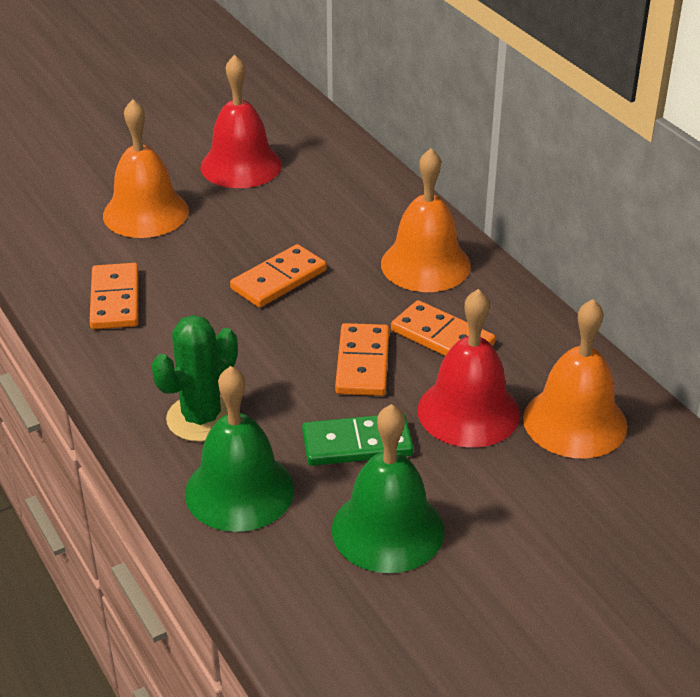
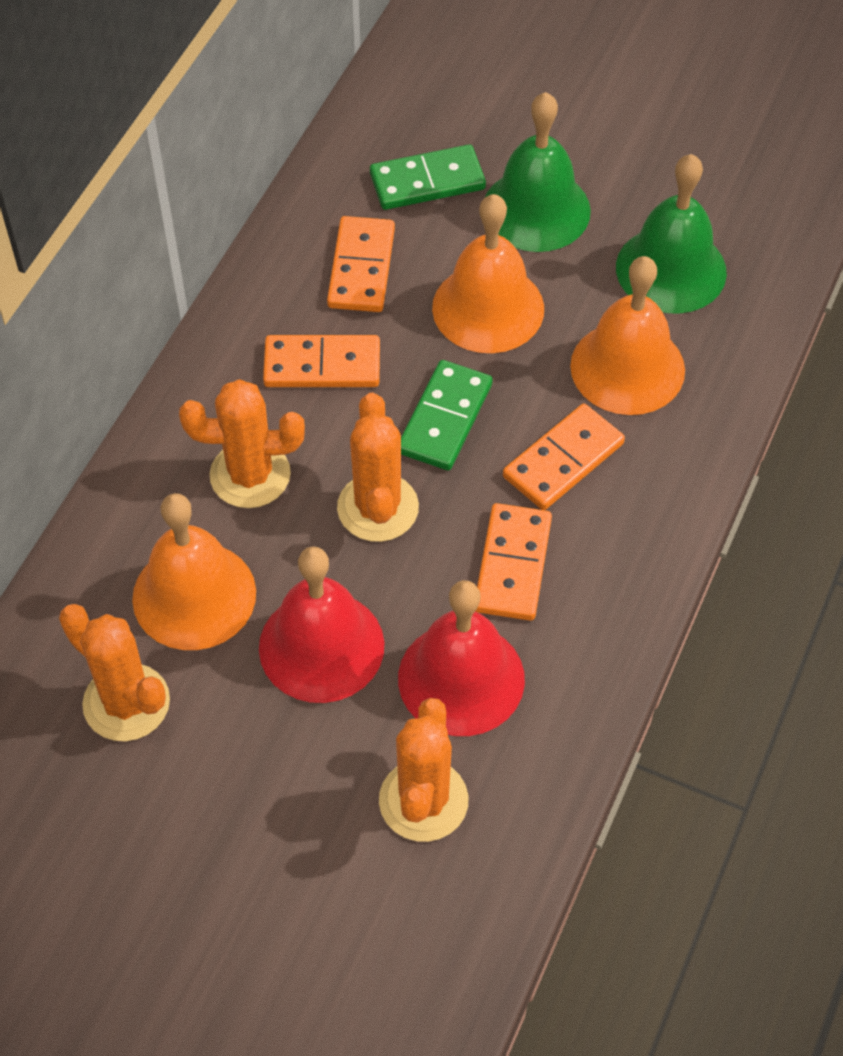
green cactus: 1 -> 0
green domino: 1 -> 2
orange cactus: 0 -> 4

